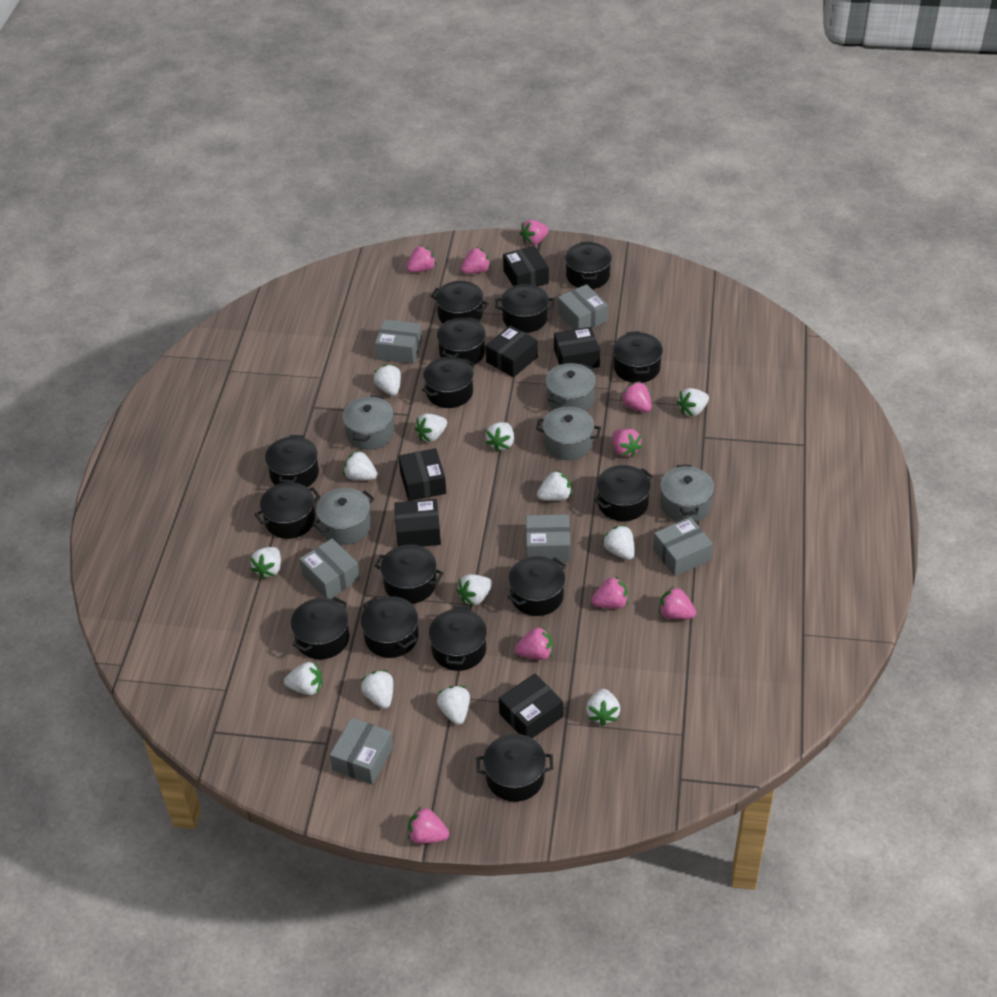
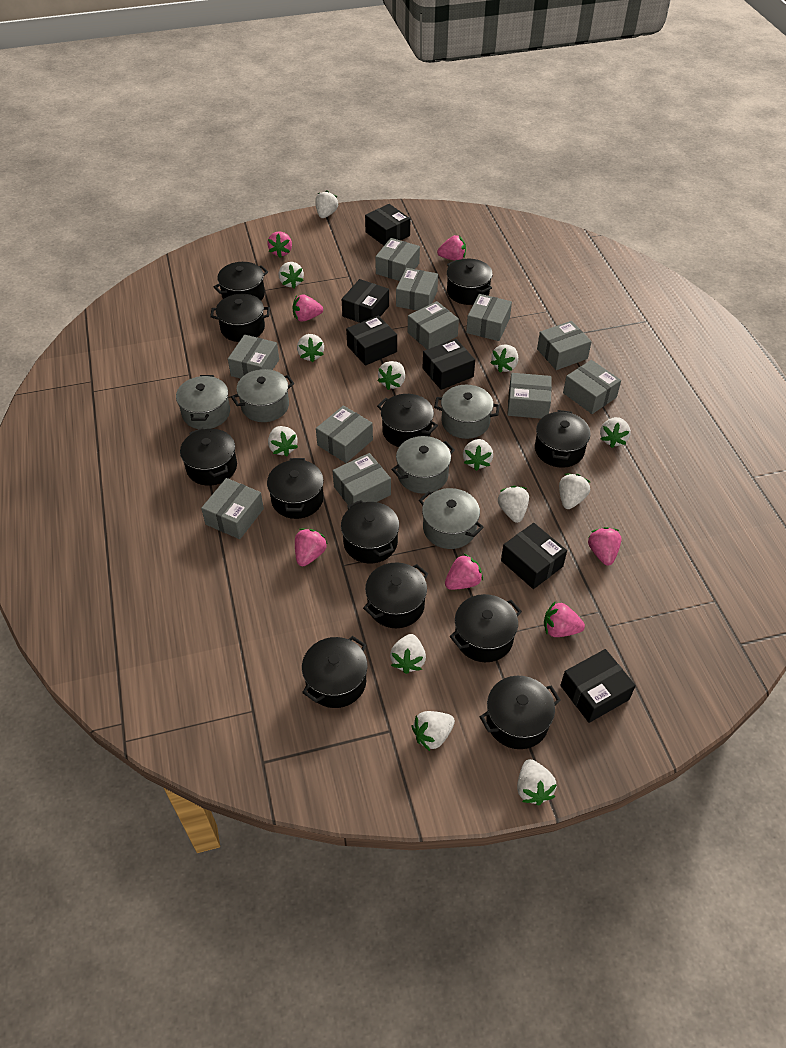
black pot: 15 -> 12
grey box: 6 -> 11
pink strawberry: 9 -> 7

